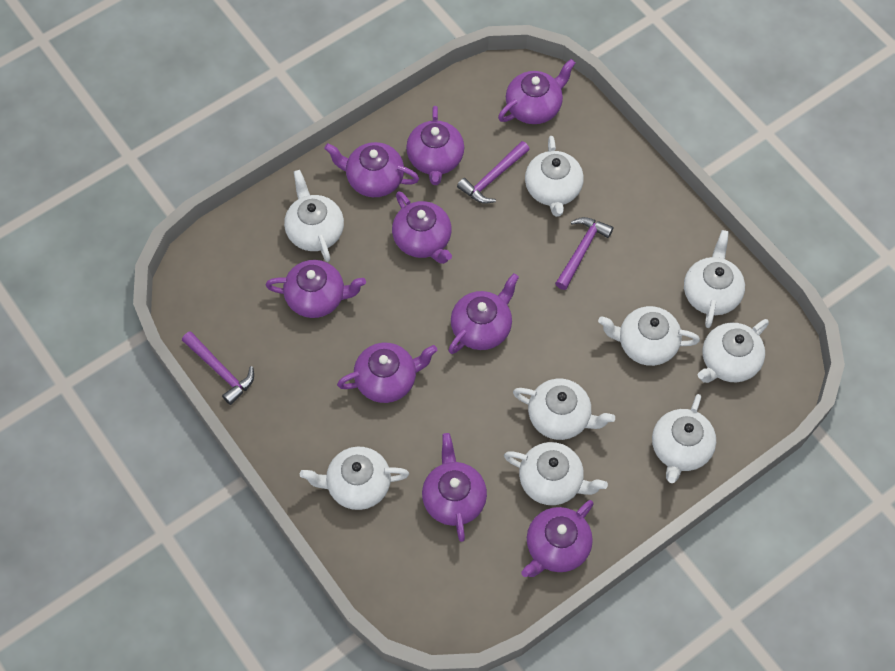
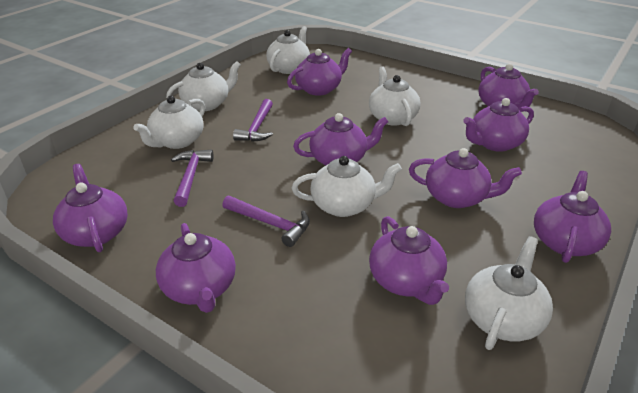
white teapot: 9 -> 6

